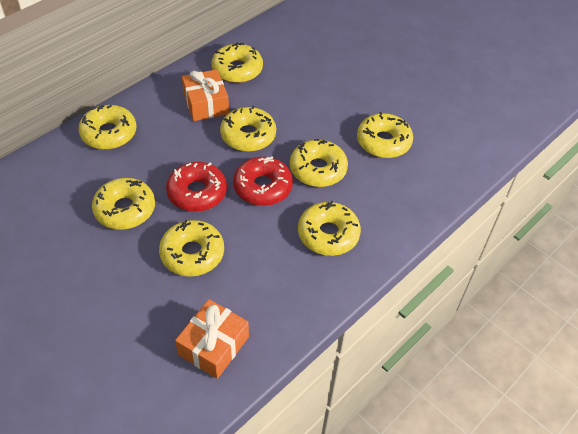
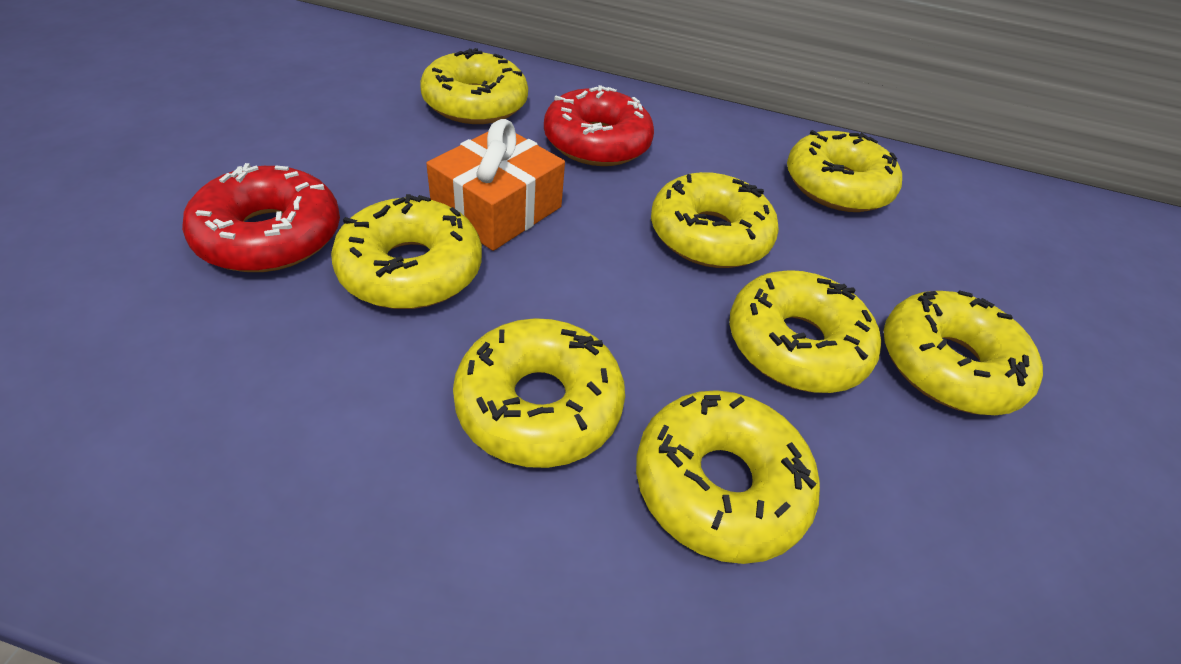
orange gift: 2 -> 1

